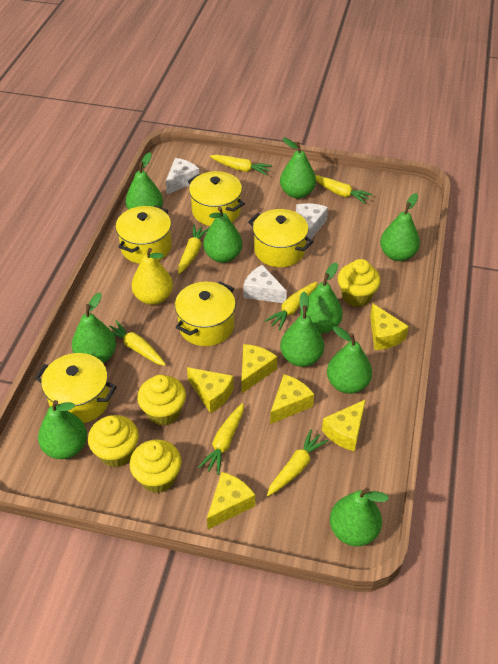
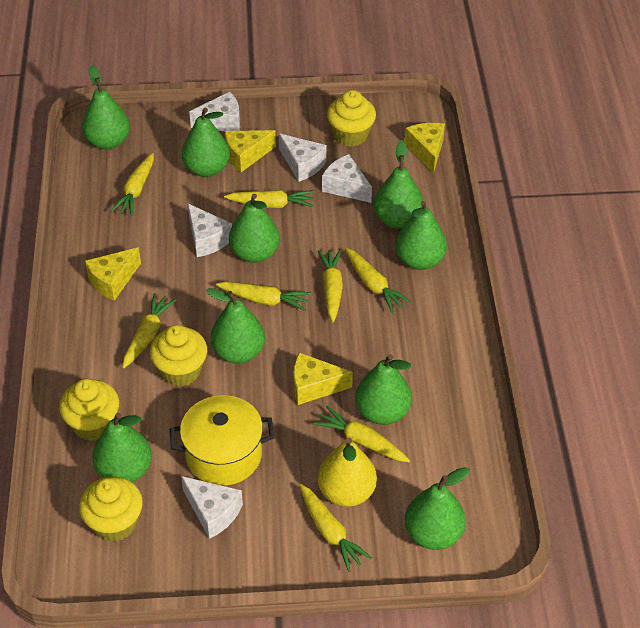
green pear: 10 -> 9
white cheese: 3 -> 5
yellow carrot: 7 -> 8
yellow cheese: 6 -> 4
yellow pot: 5 -> 1

